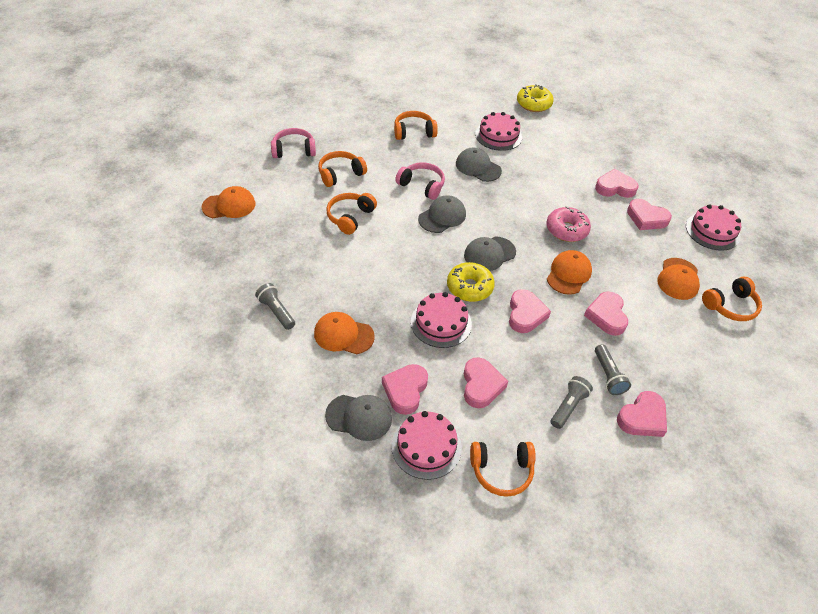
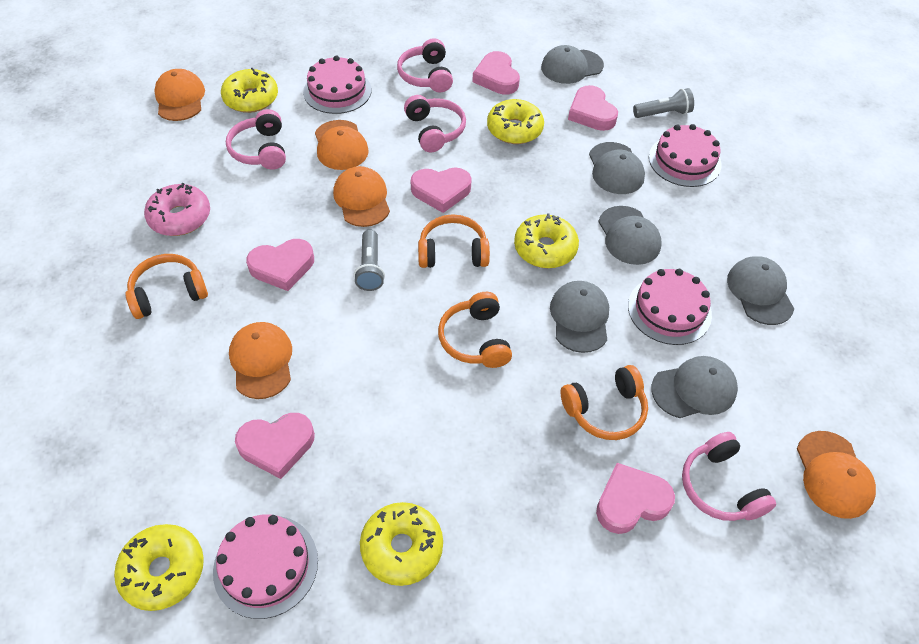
grey cap: 4 -> 6
grey flashlight: 3 -> 2
orange cap: 4 -> 5
orange headphones: 5 -> 4
pink headphones: 2 -> 4
pink heart: 7 -> 6
yellow donut: 2 -> 5

